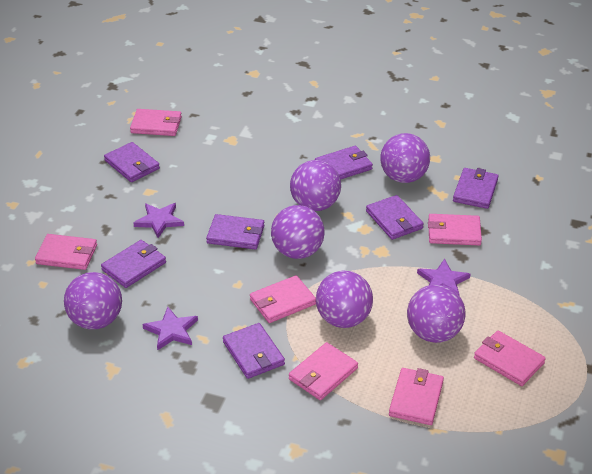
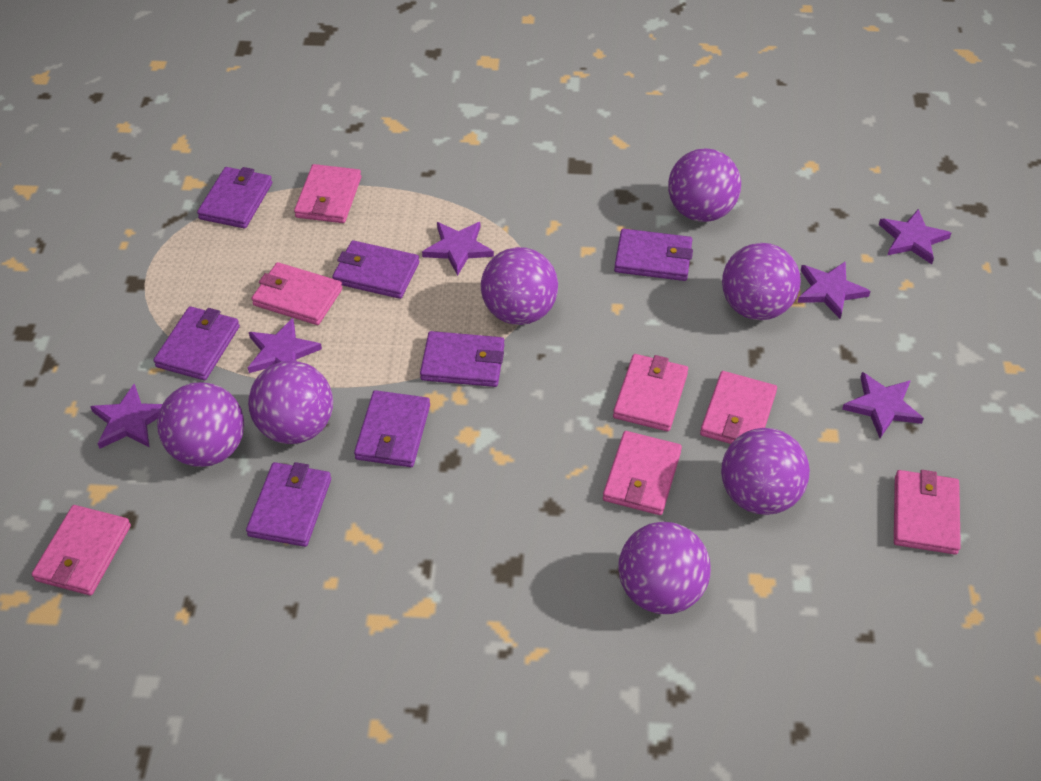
purple ball: 6 -> 7
purple star: 3 -> 6

